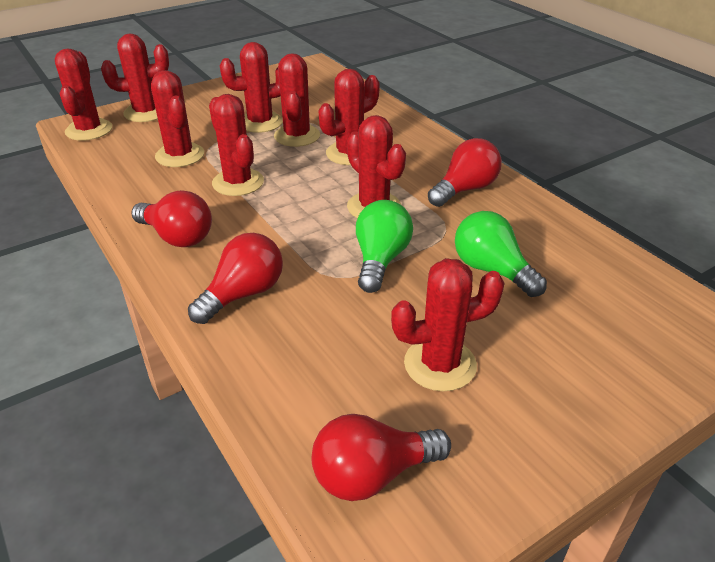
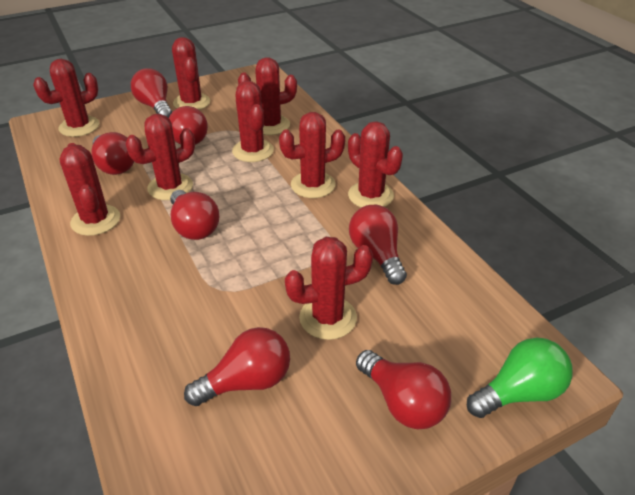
green light bulb: 2 -> 1
red light bulb: 4 -> 7

